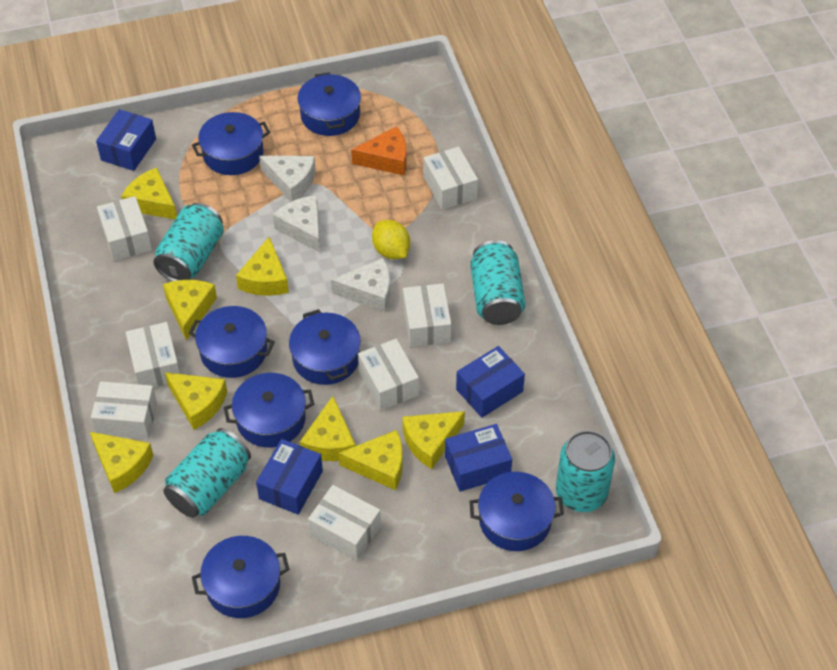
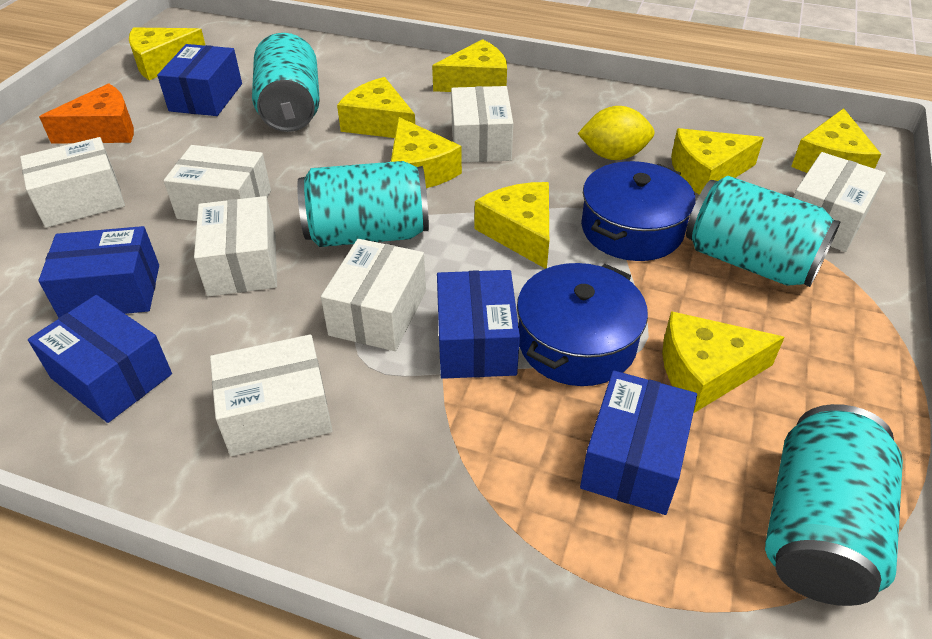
blue box: 4 -> 5
blue pot: 7 -> 2
white cheese: 3 -> 0

